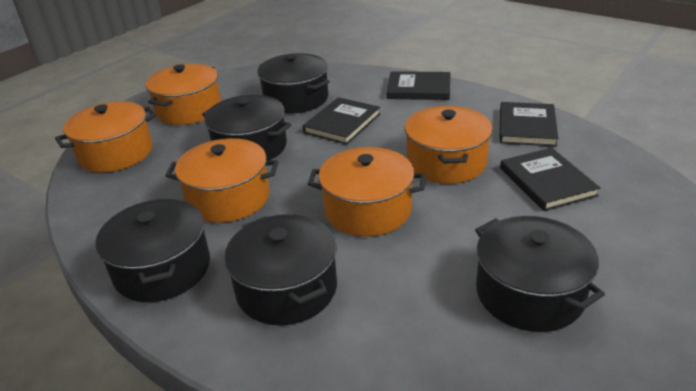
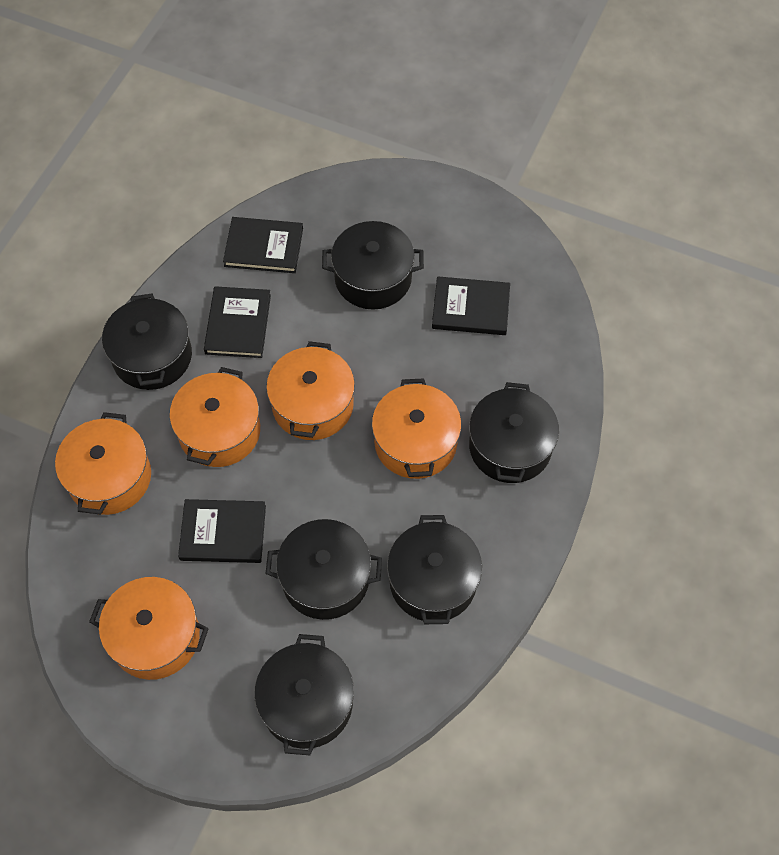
black pot: 5 -> 6

